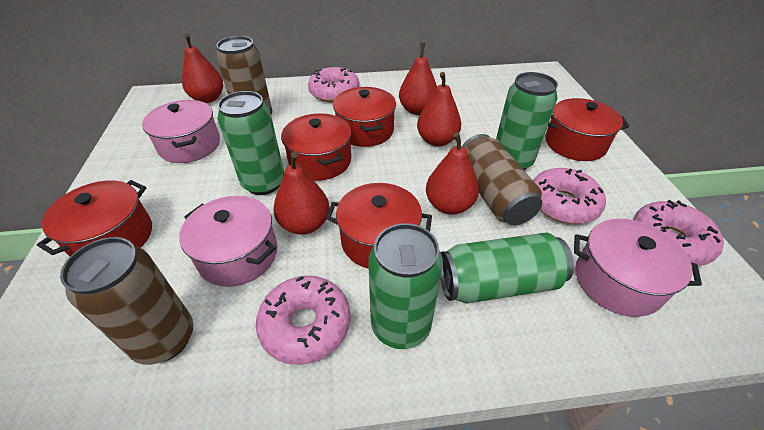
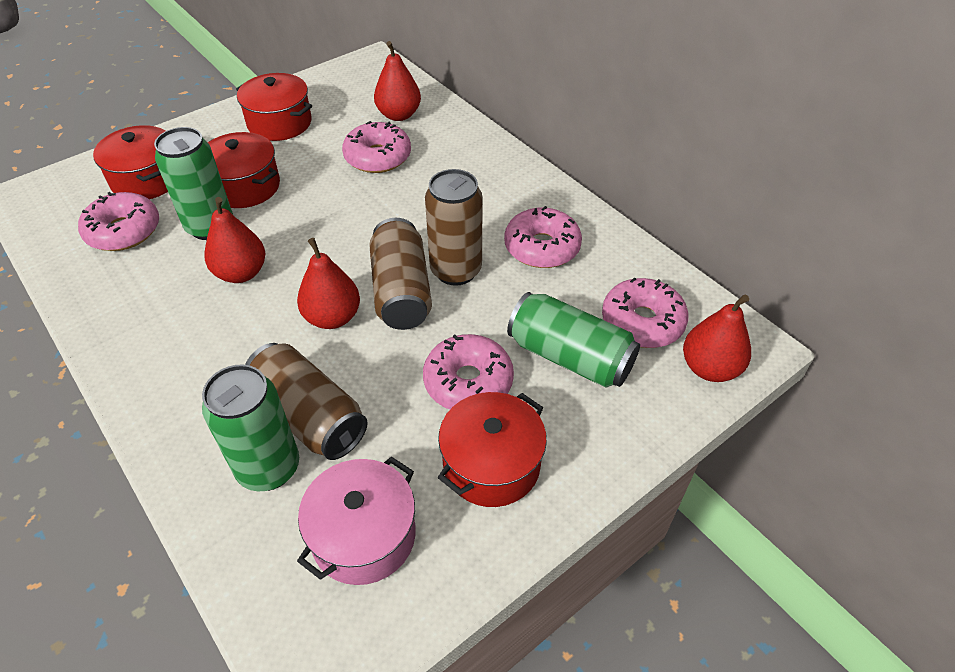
green can: 4 -> 3
pink donut: 4 -> 5
pink pot: 3 -> 1
red pear: 5 -> 4
red pot: 5 -> 4

